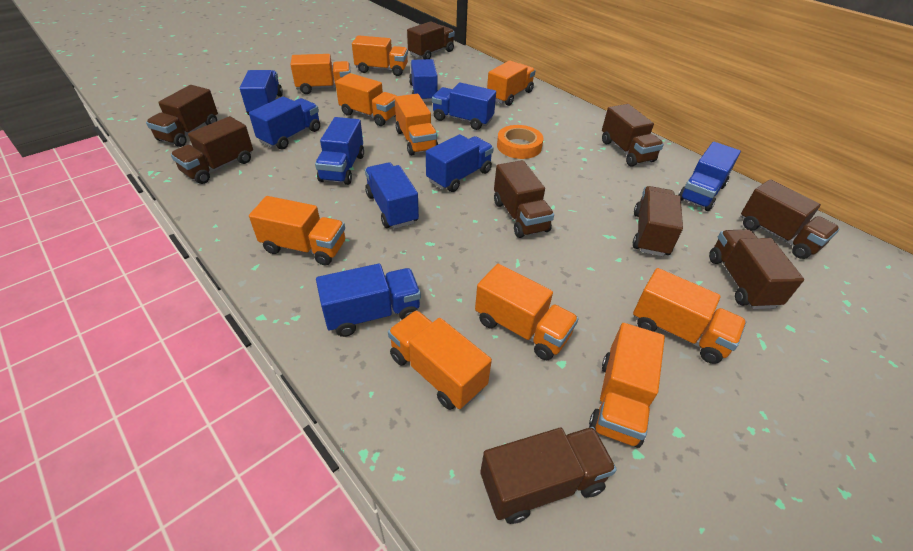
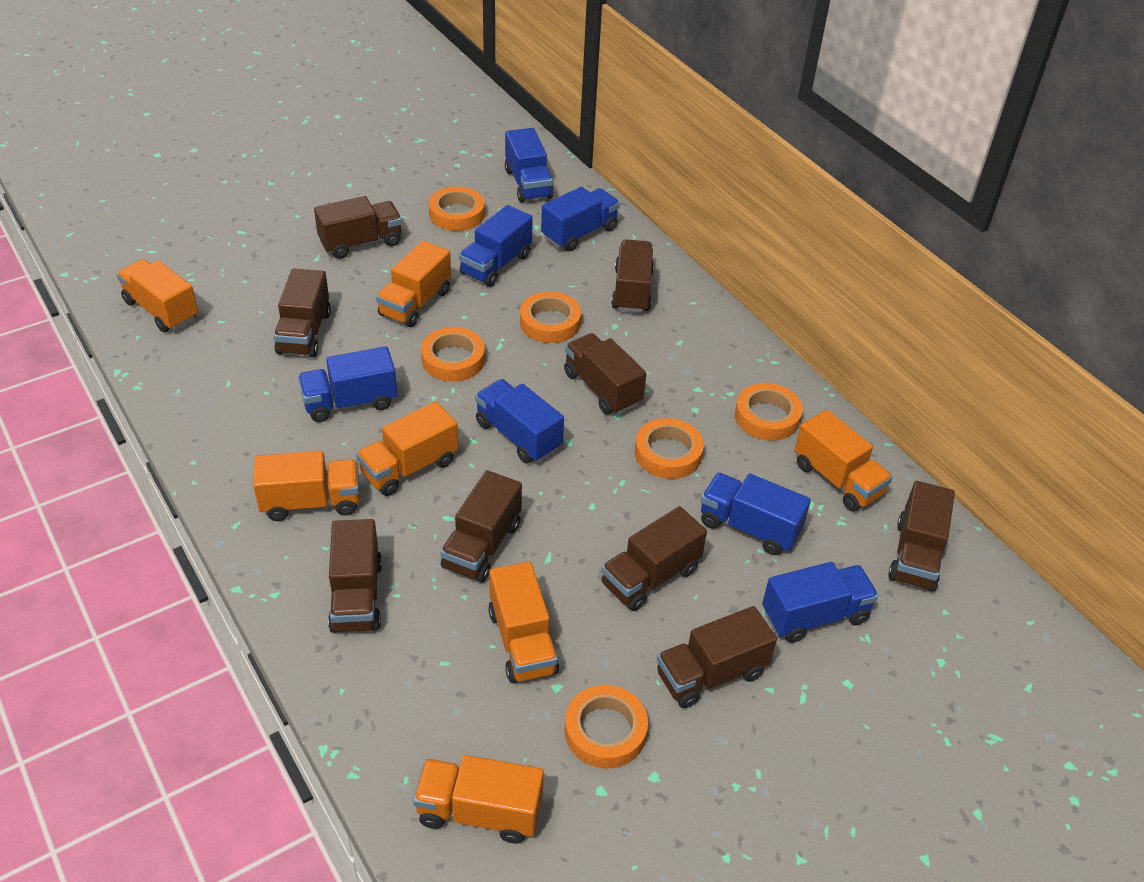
blue truck: 9 -> 7
orange tape: 1 -> 6
orange truck: 10 -> 7

